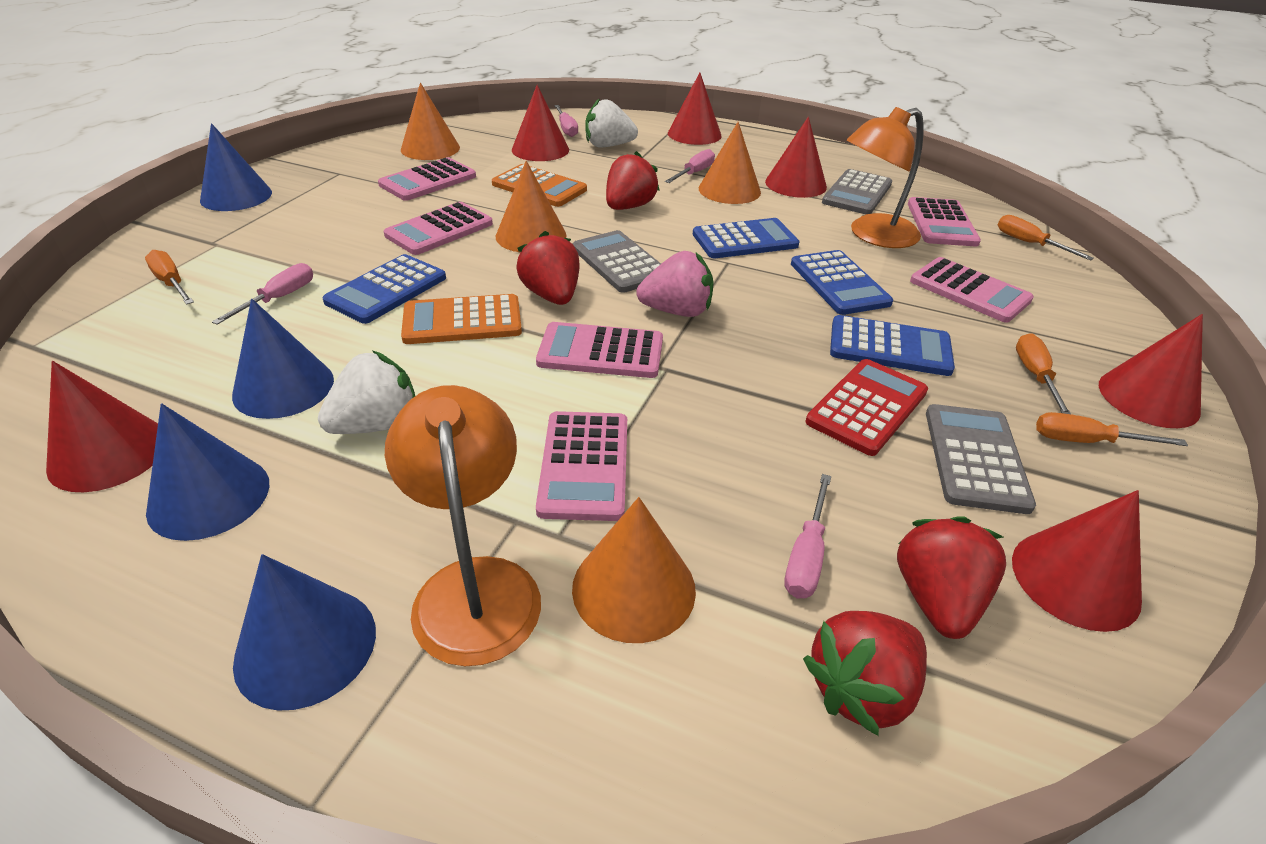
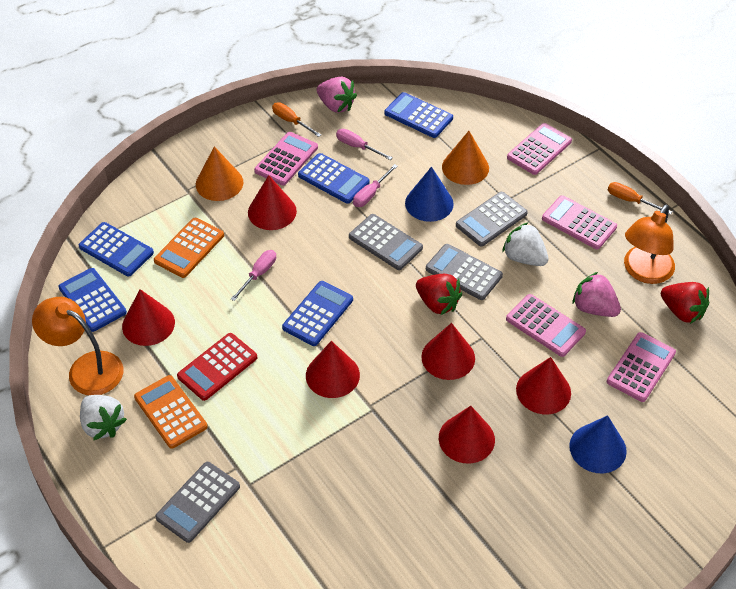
blue calculator: 4 -> 5
blue cone: 4 -> 2
grey calculator: 3 -> 4
orange cone: 4 -> 2
orange screwdriver: 4 -> 2
pink calculator: 6 -> 5
pink screwdriver: 4 -> 3
pink strawberry: 1 -> 2
red strawberry: 4 -> 2

